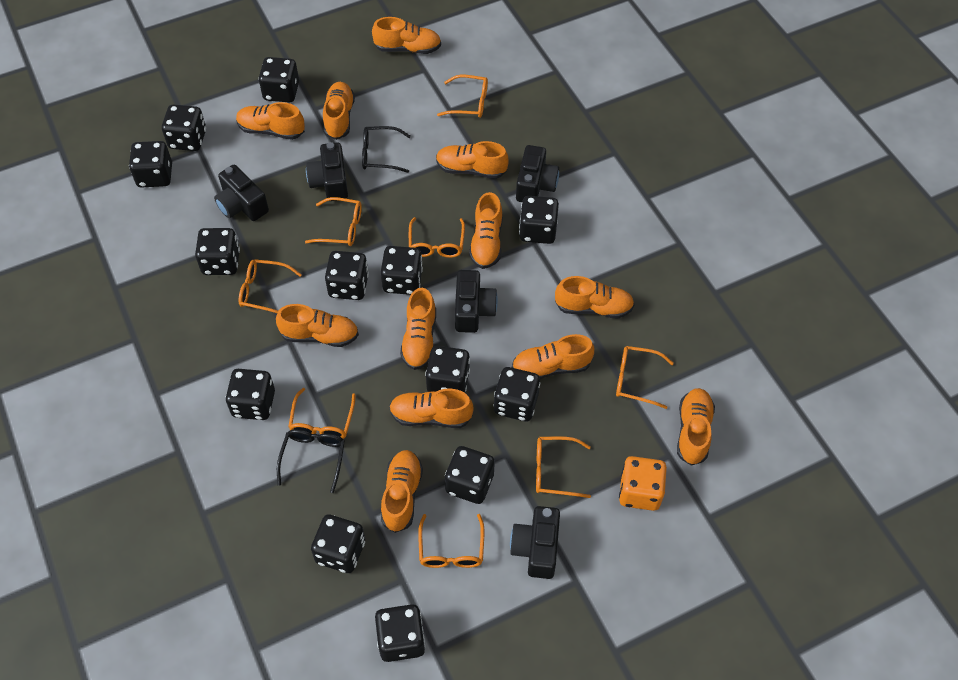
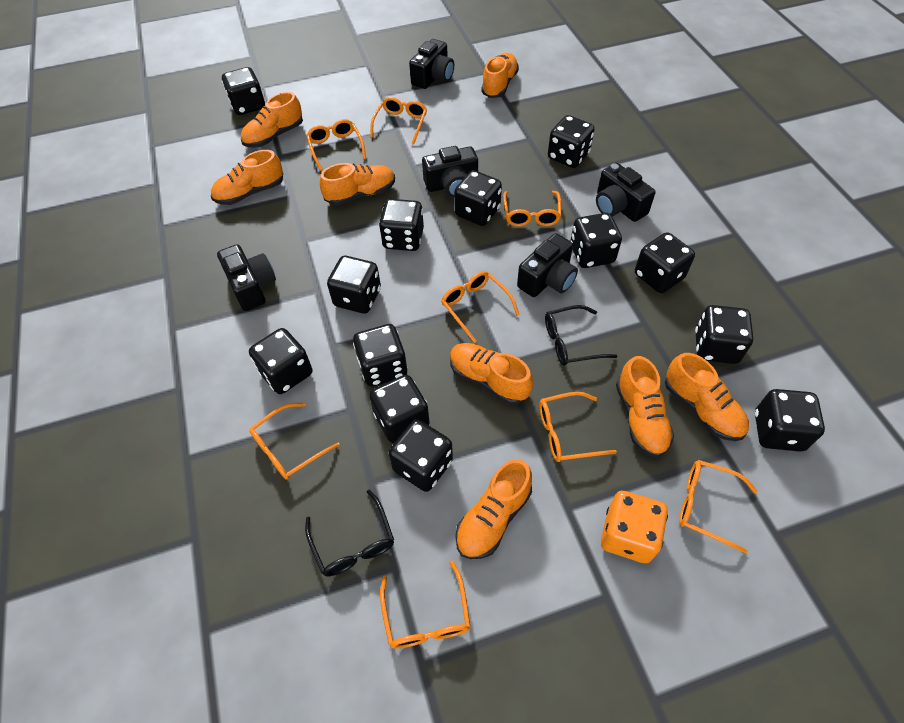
orange shoe: 12 -> 8

